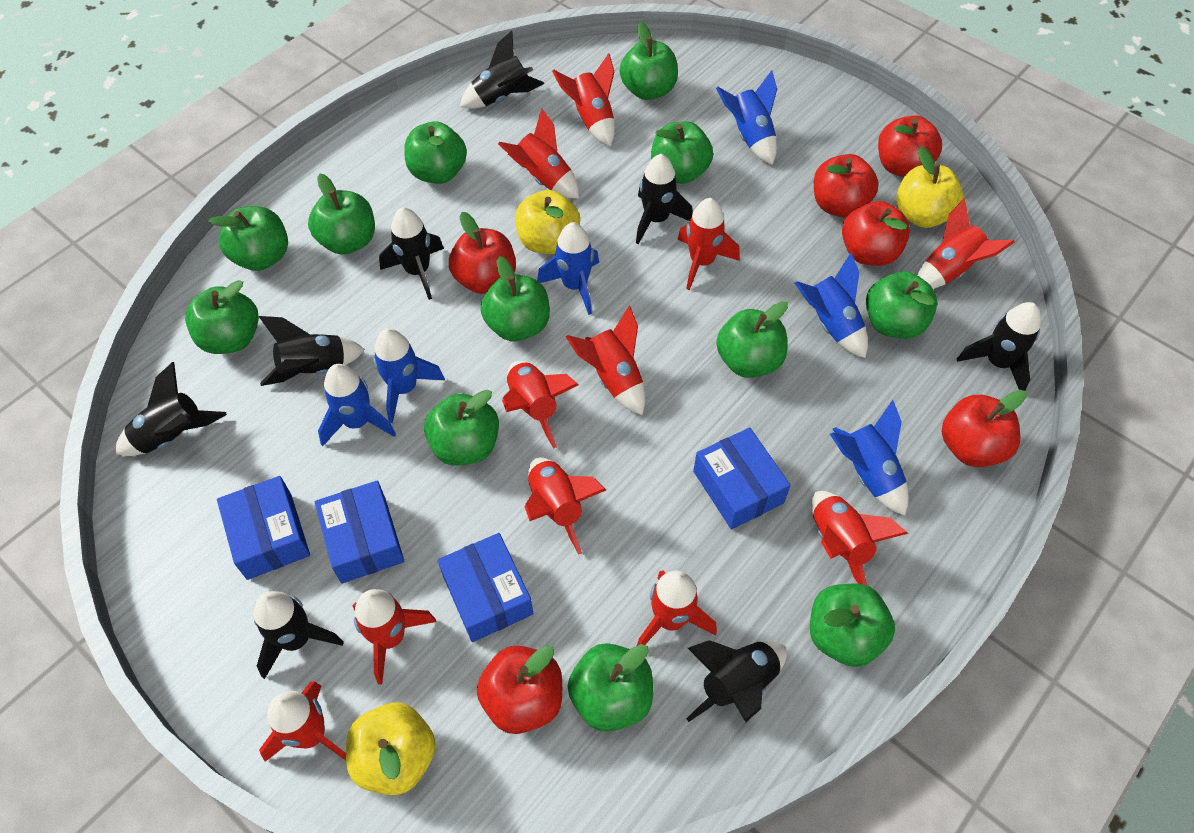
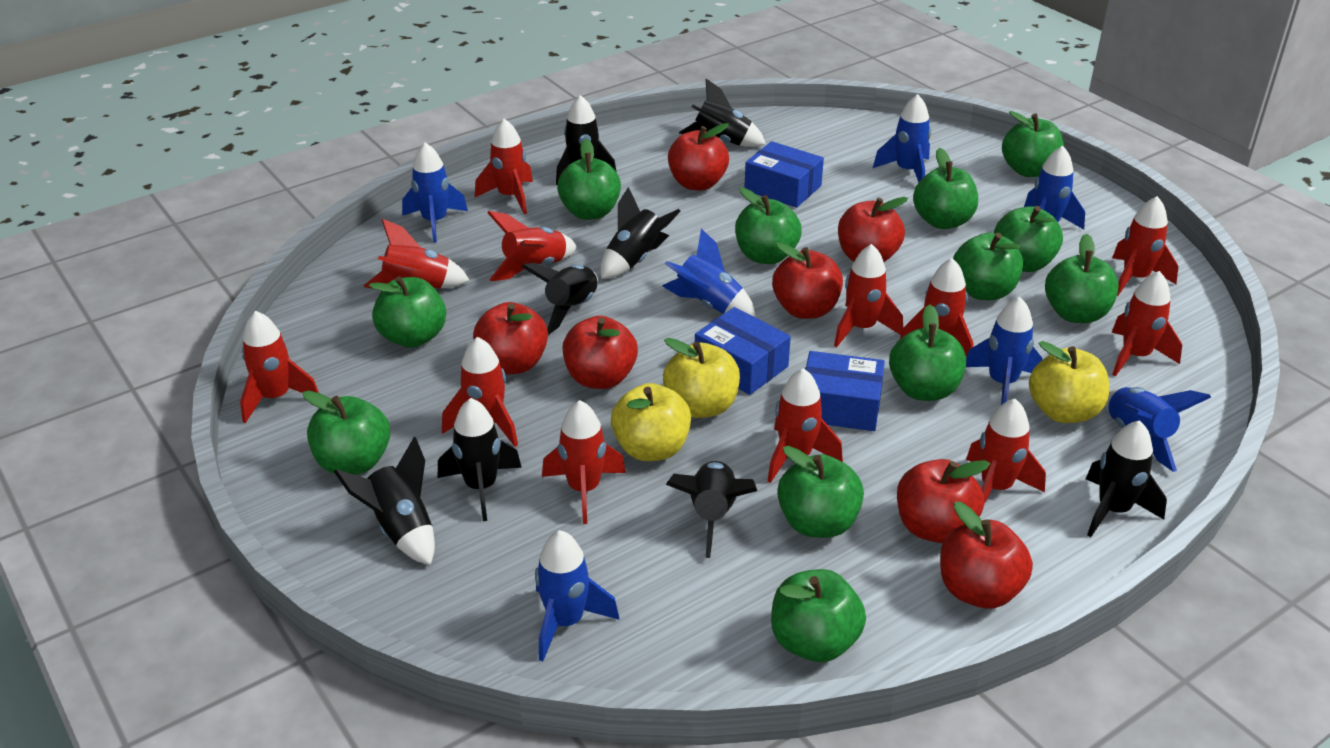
blue box: 4 -> 3
blue rocket: 6 -> 7
red apple: 6 -> 7
red rocket: 11 -> 12

